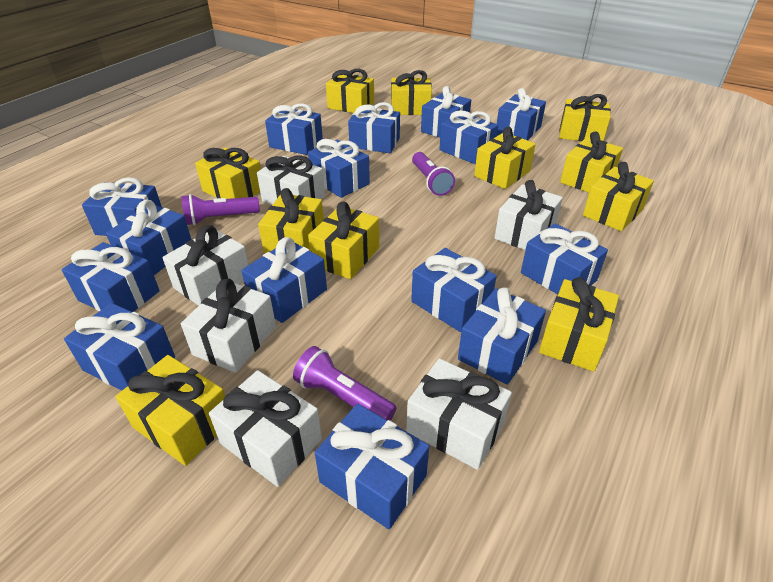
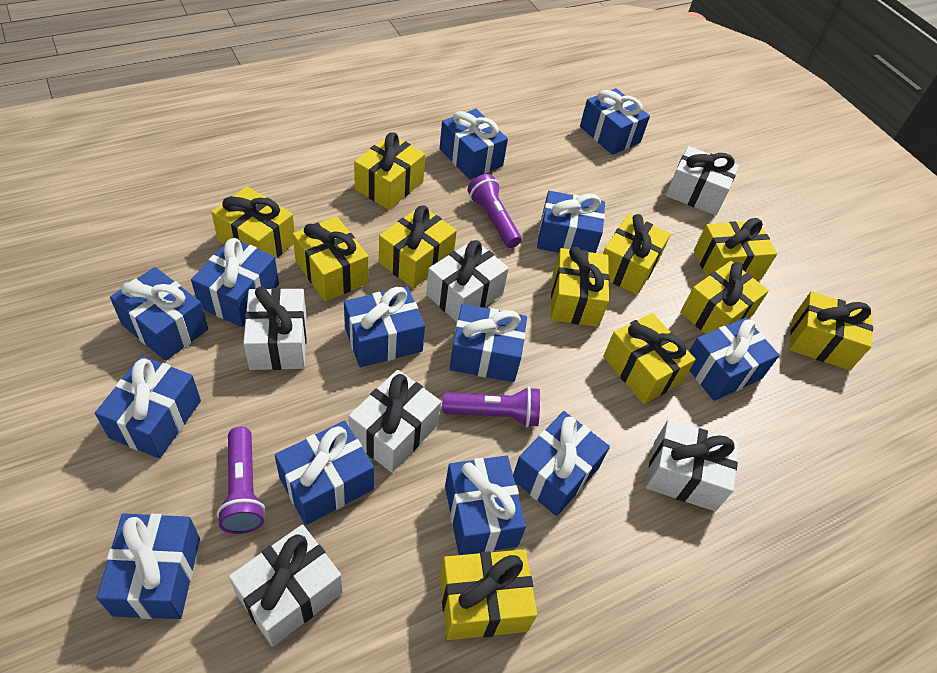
blue gift: 15 -> 13

